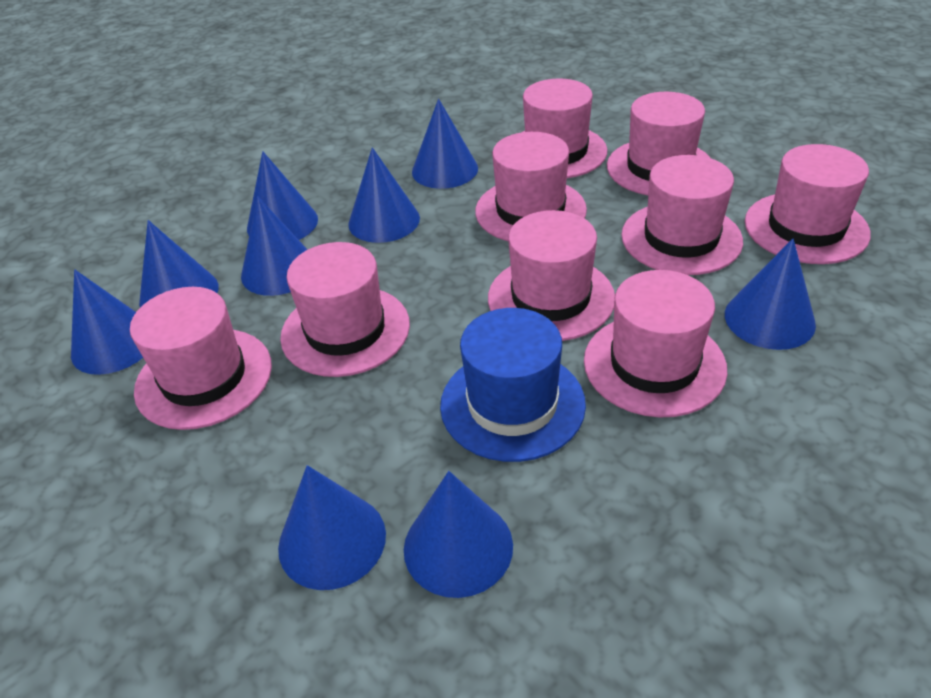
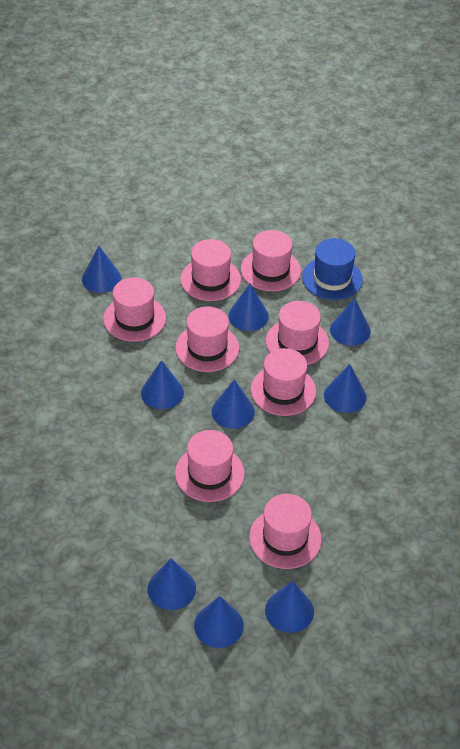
pink hat: 9 -> 8

